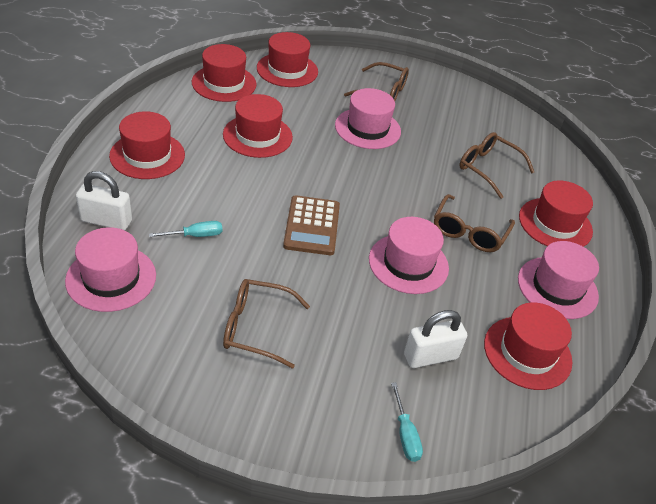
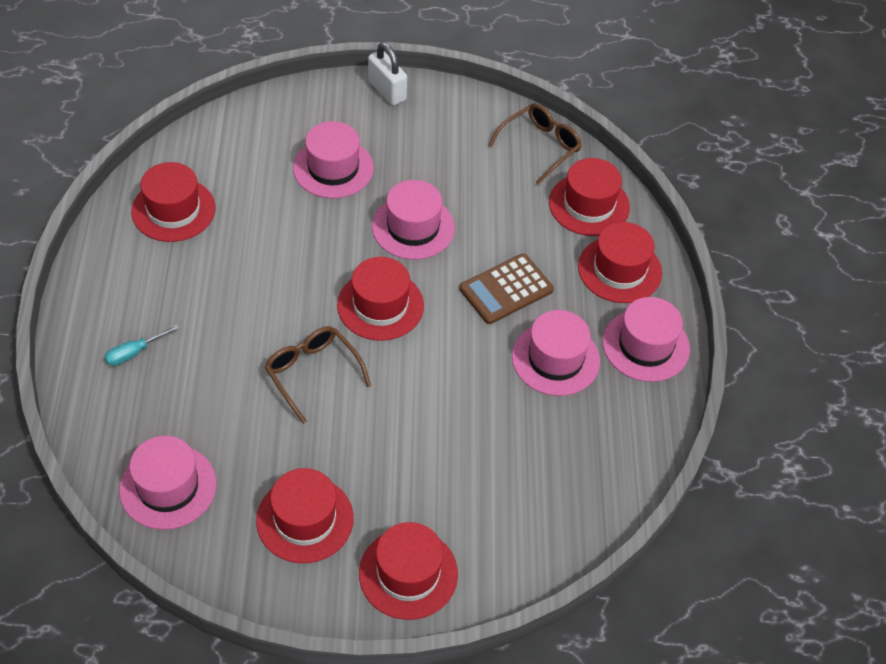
brown glasses: 4 -> 2
pink hat: 4 -> 5
turquoise screwdriver: 2 -> 1
white padlock: 2 -> 1

